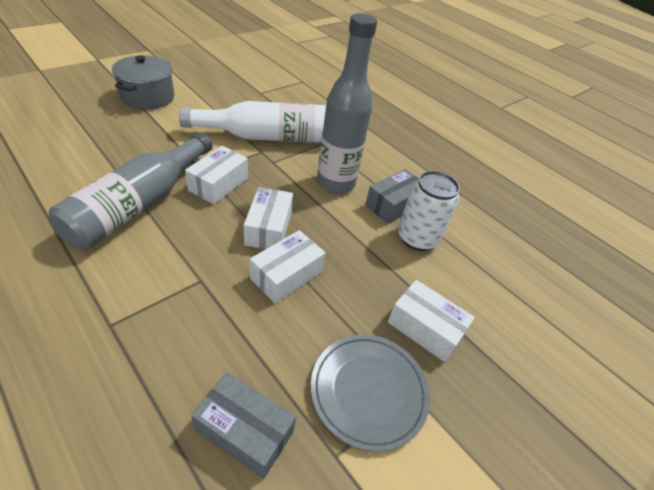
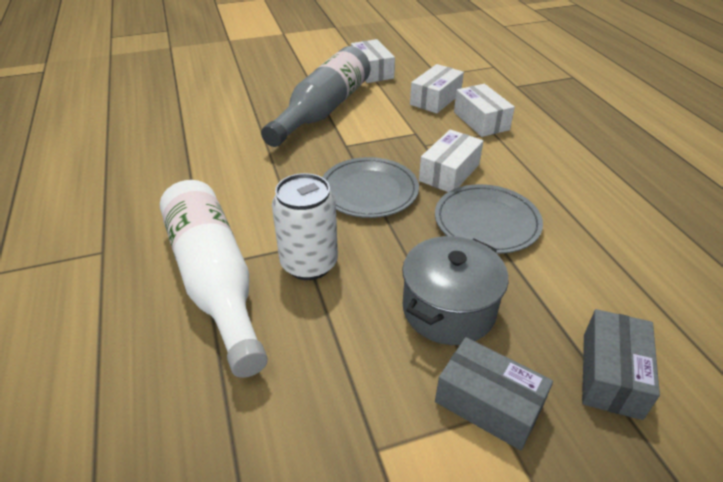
grey bottle: 2 -> 1
grey plate: 1 -> 2

